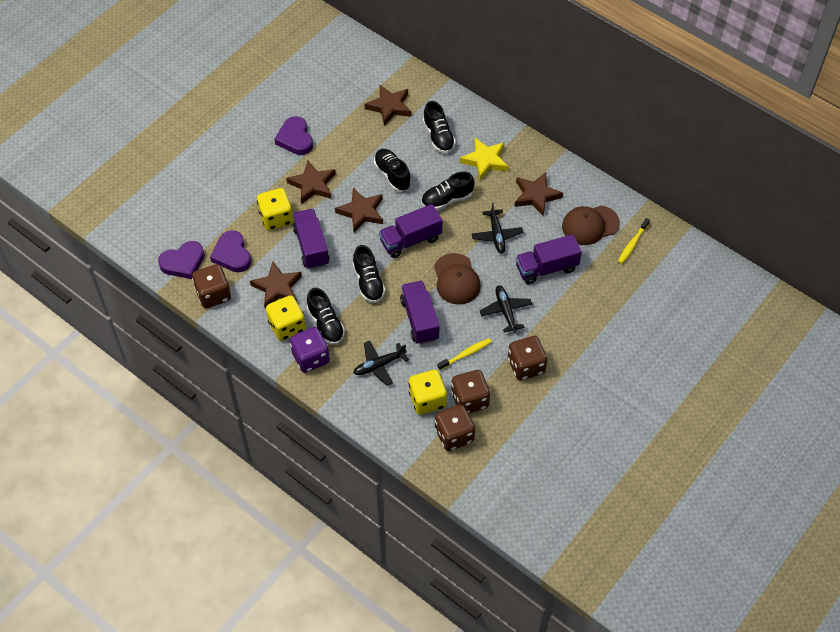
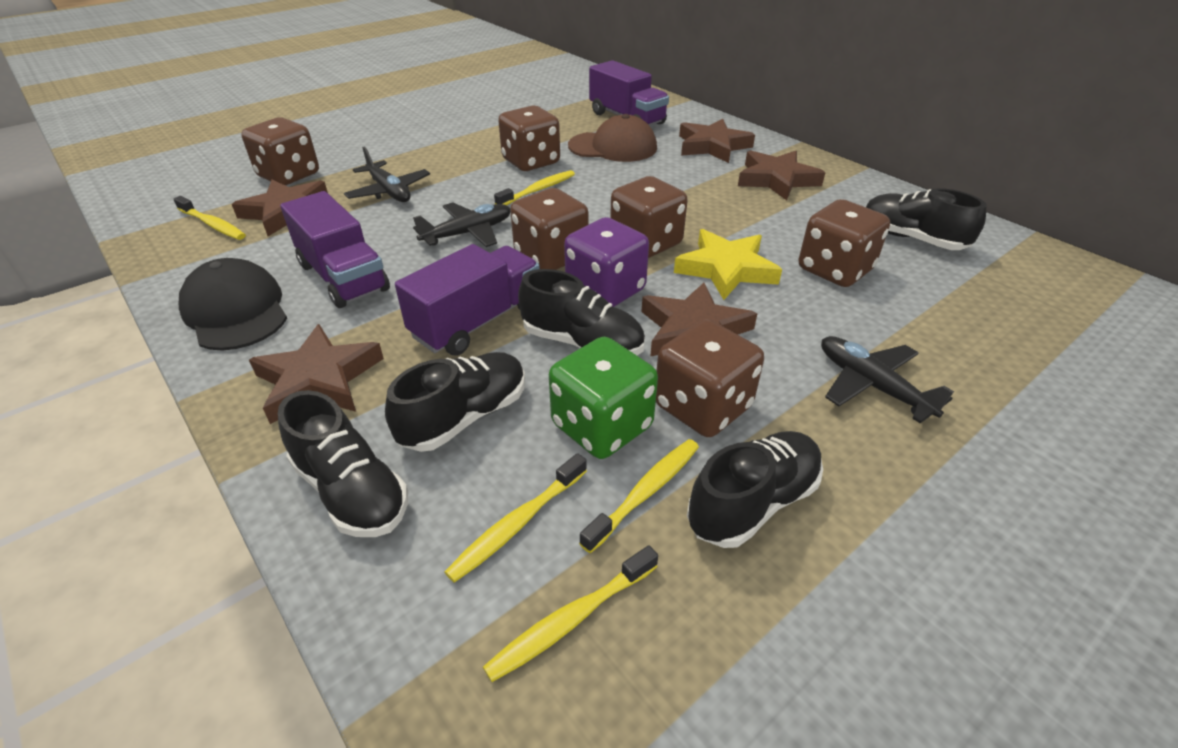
black cap: 0 -> 1
brown cap: 2 -> 1
brown dice: 4 -> 6
green dice: 0 -> 1
purple heart: 3 -> 0
purple truck: 4 -> 3
yellow dice: 3 -> 0
yellow toothbrush: 2 -> 5

